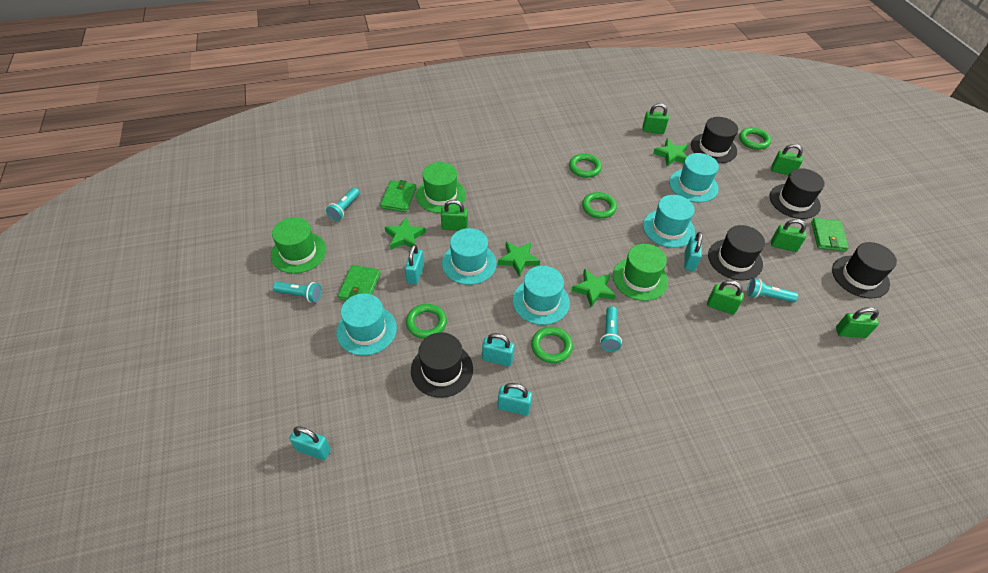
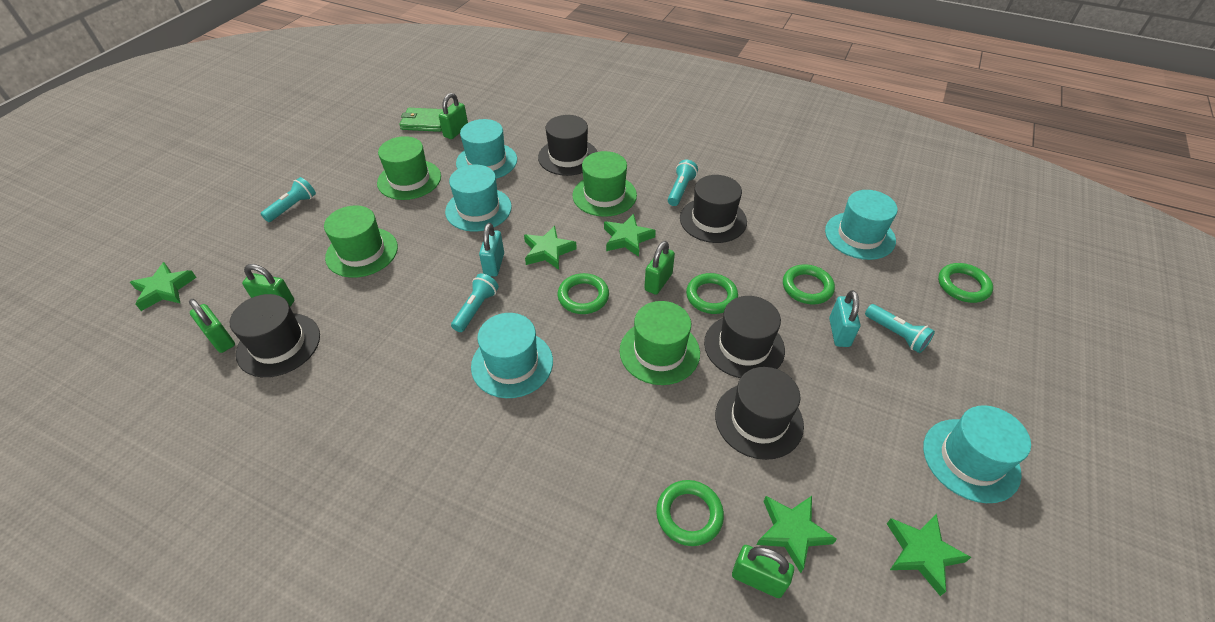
green hat: 3 -> 4
green padlock: 6 -> 5
green star: 4 -> 5
green wallet: 3 -> 1
turquoise padlock: 5 -> 2

